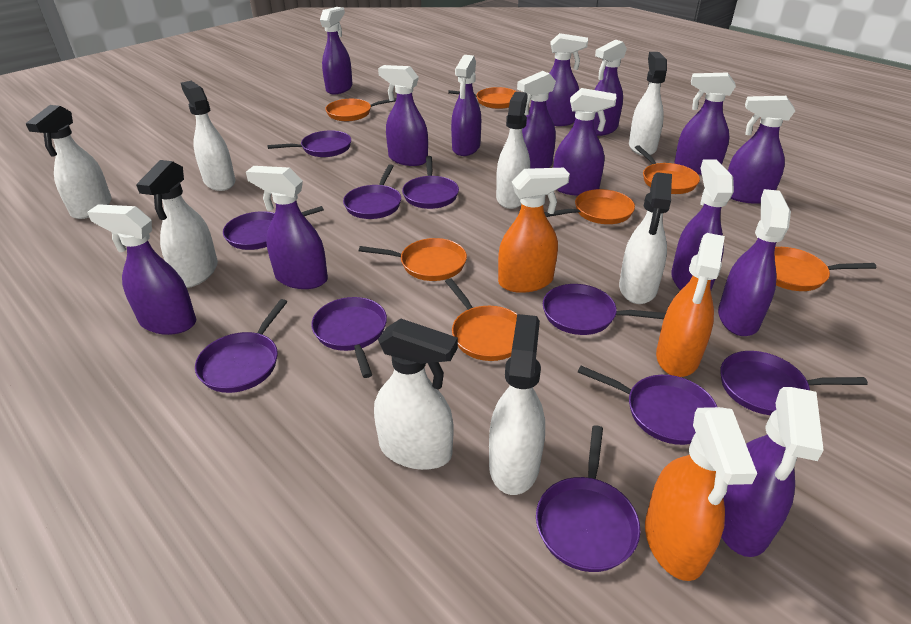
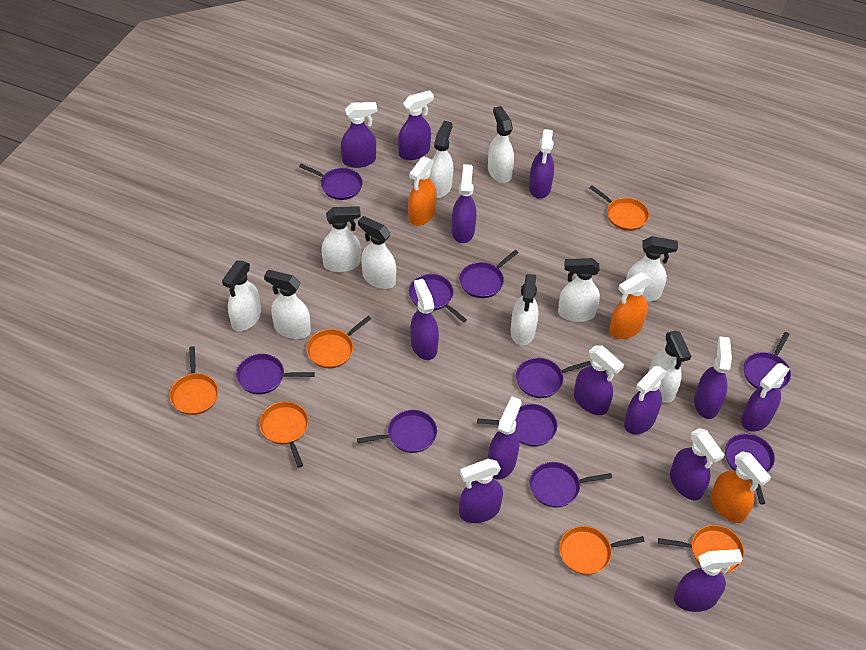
orange pan: 7 -> 6
purple spray bottle: 14 -> 13
white spray bottle: 8 -> 10

